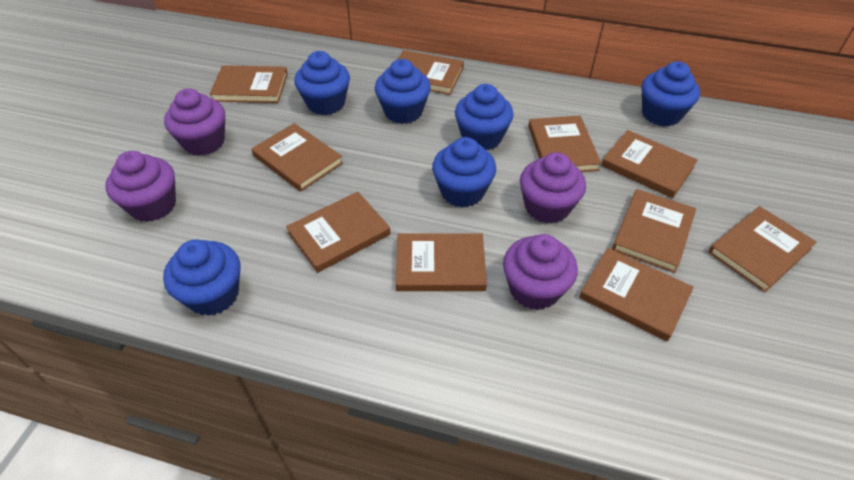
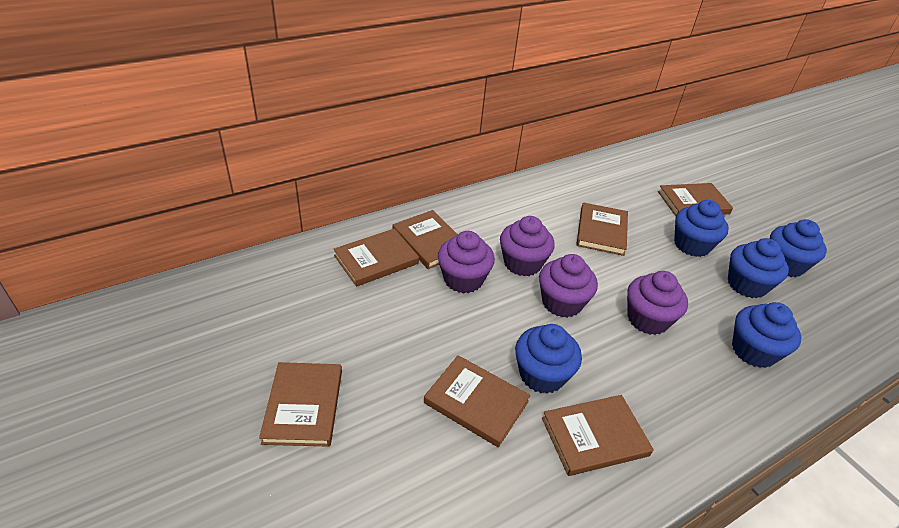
blue cupcake: 6 -> 5
brown book: 10 -> 7

